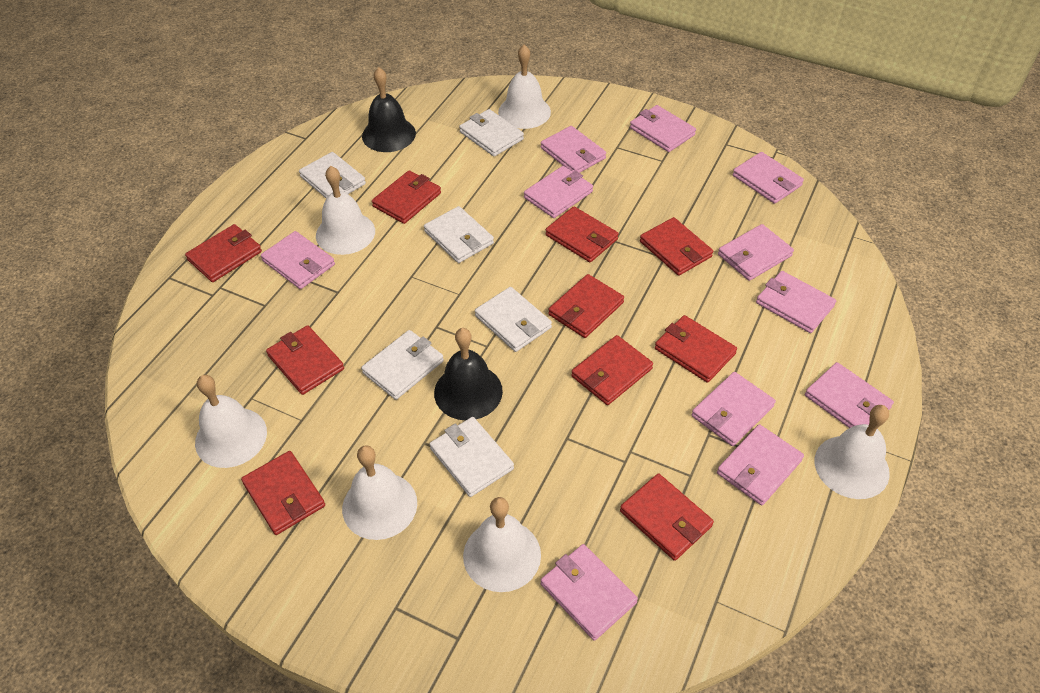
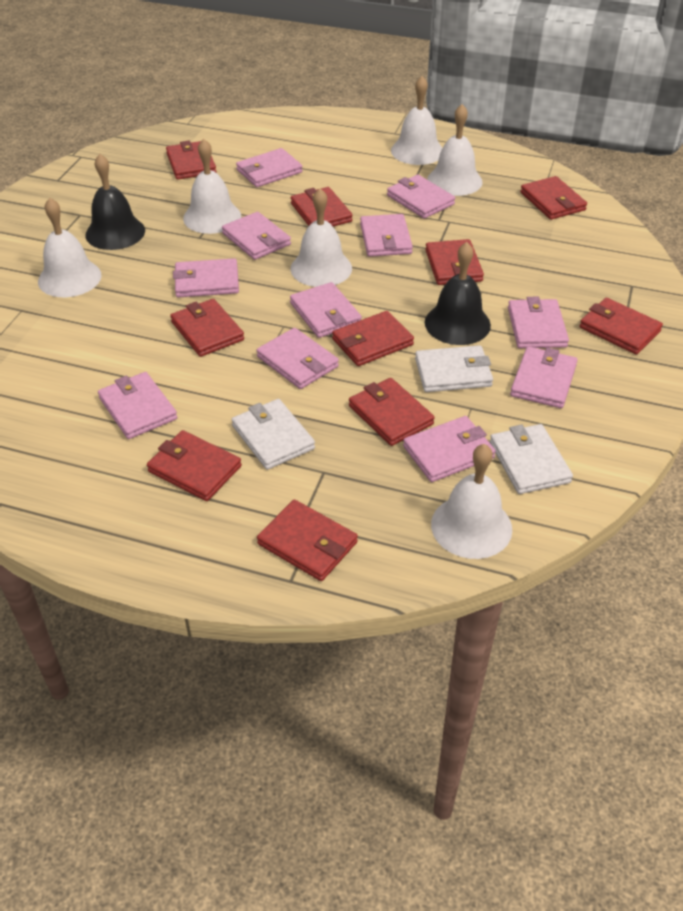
white wallet: 6 -> 3

